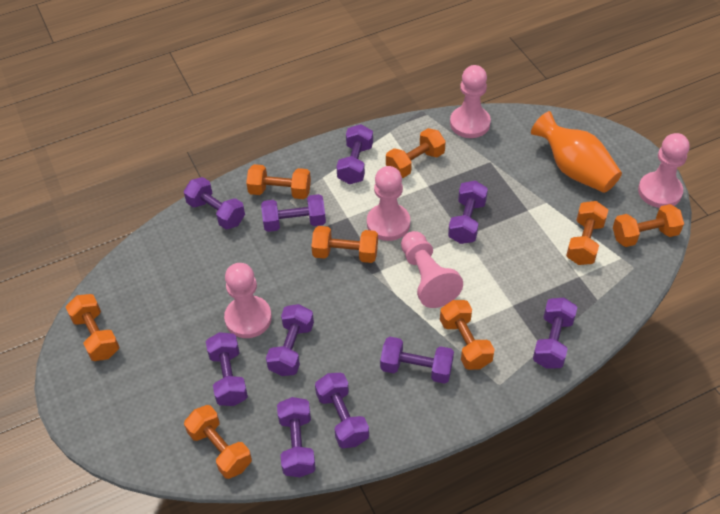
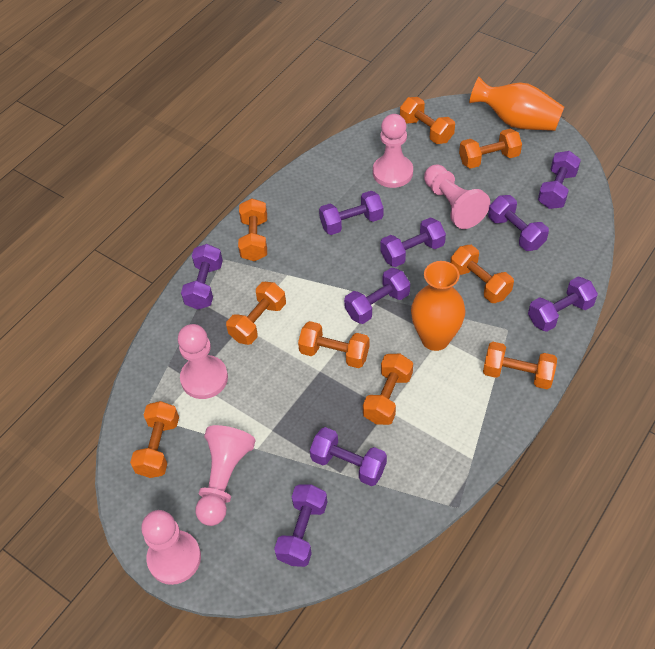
orange dumbbell: 8 -> 9
orange vase: 1 -> 2
purple dumbbell: 10 -> 9

